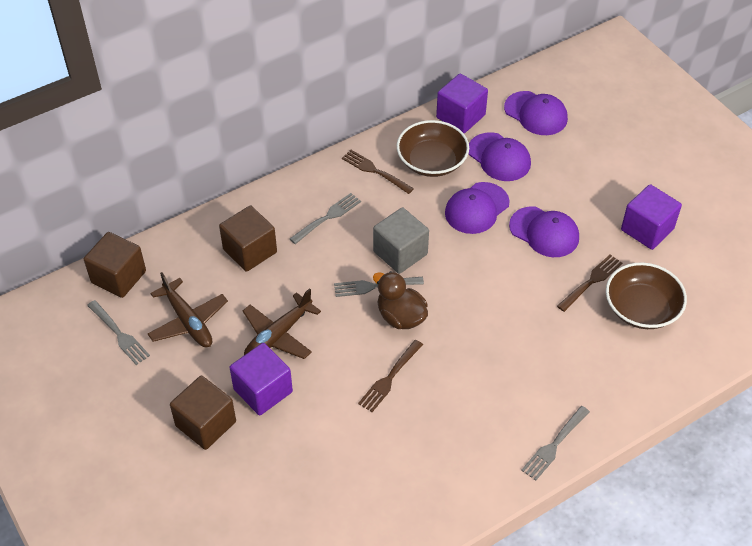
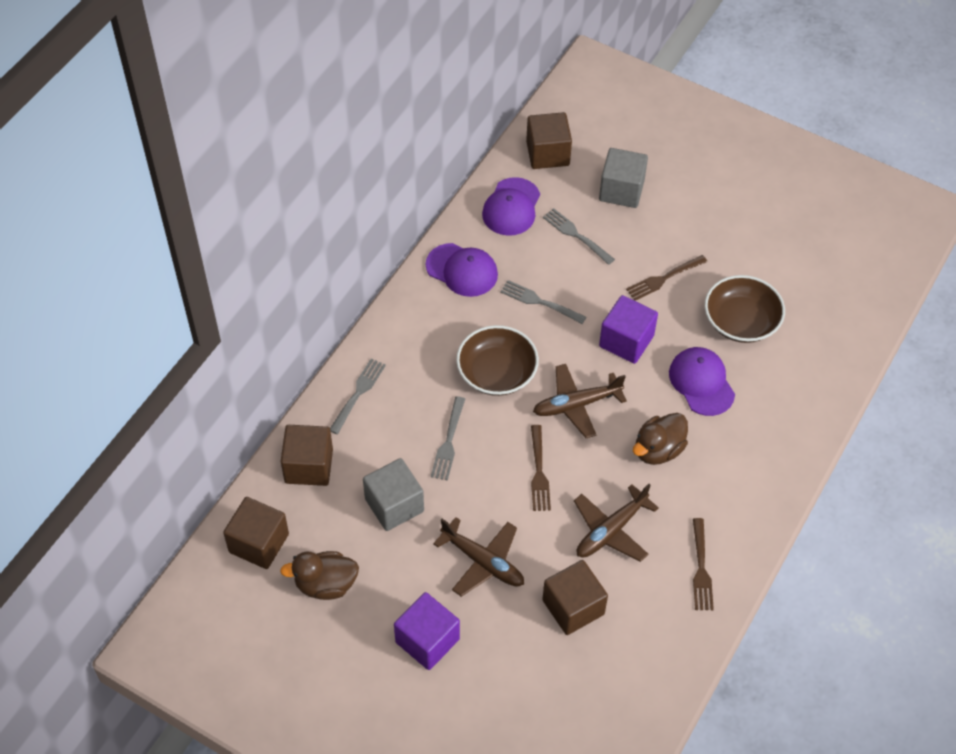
brown cube: 3 -> 4
brown duck: 1 -> 2
brown plane: 2 -> 3
grey cube: 1 -> 2
purple cap: 4 -> 3
purple cube: 3 -> 2

